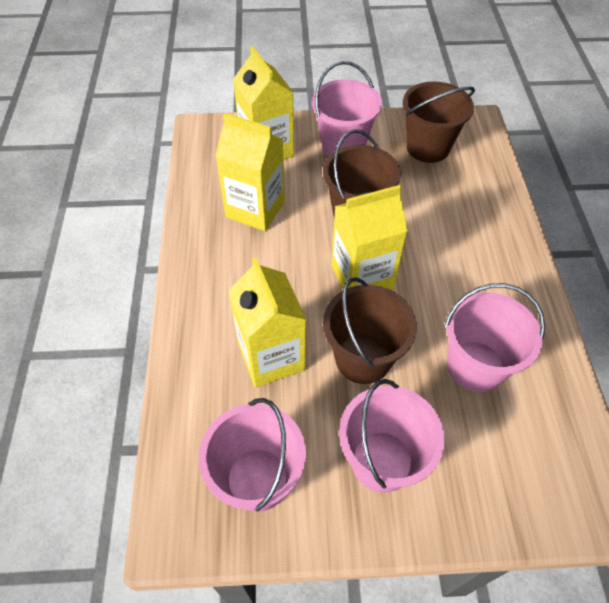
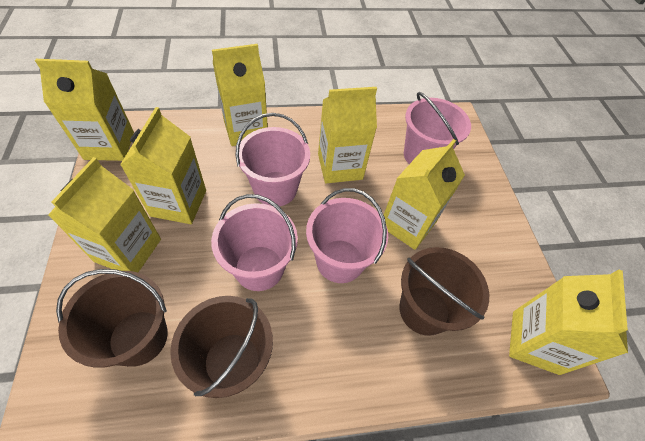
yellow carton: 4 -> 7

